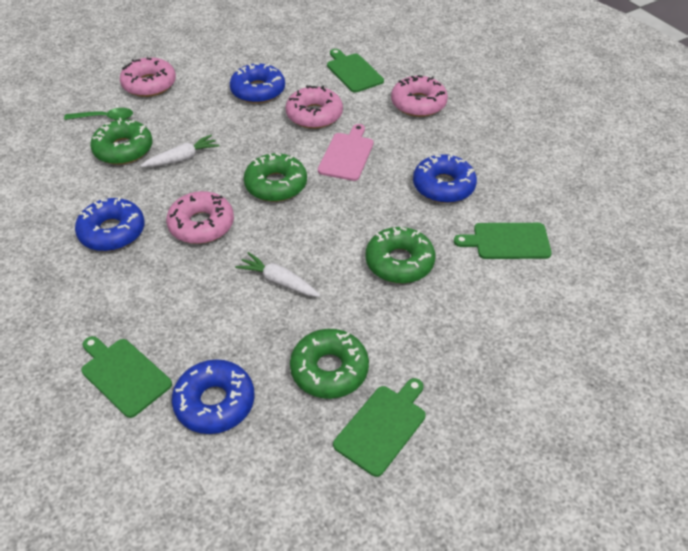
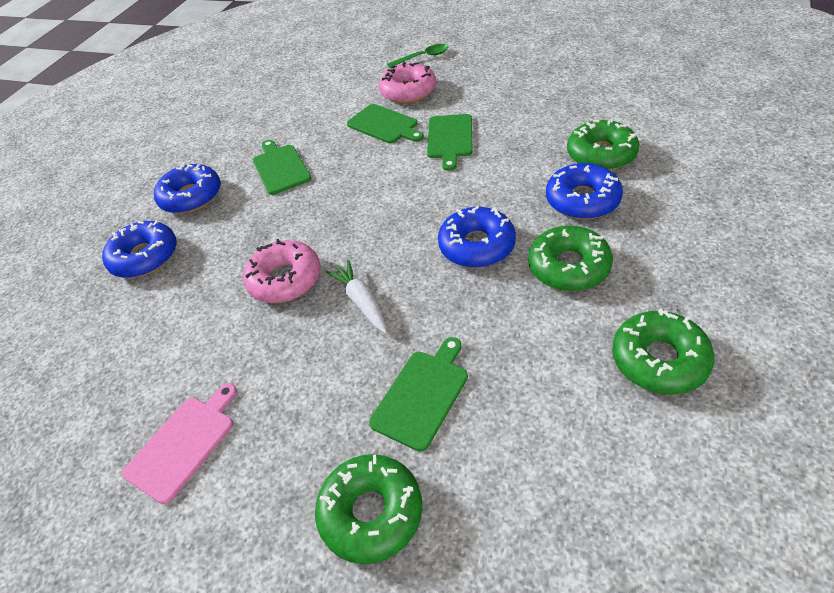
pink donut: 4 -> 2
white carrot: 2 -> 1

